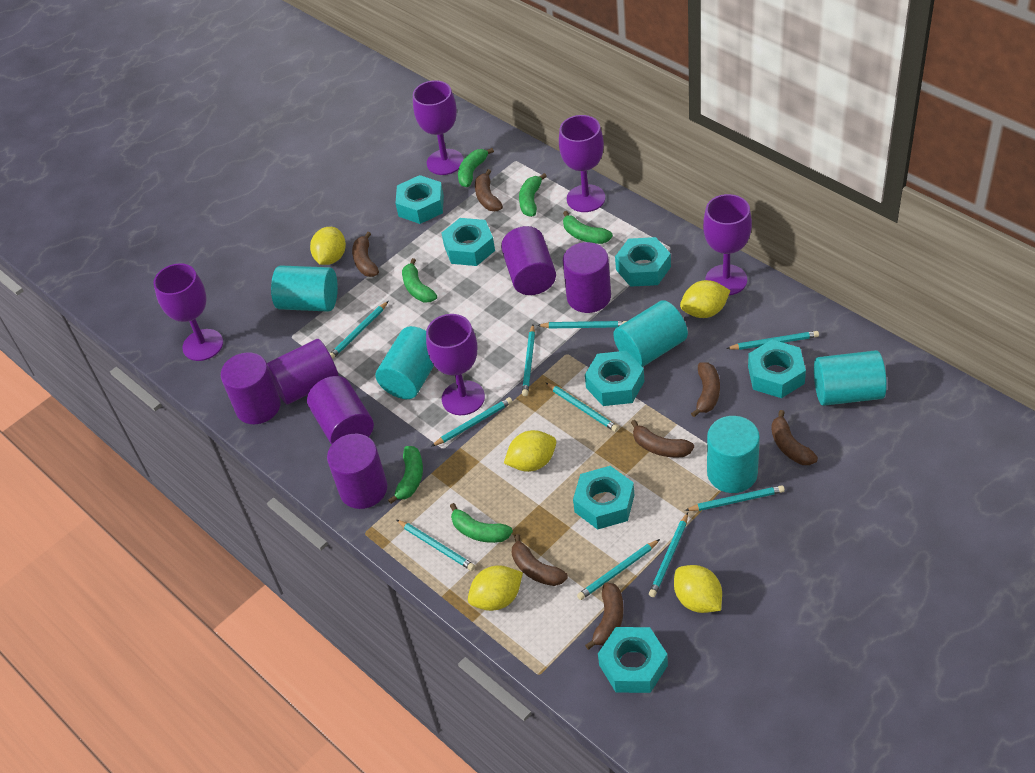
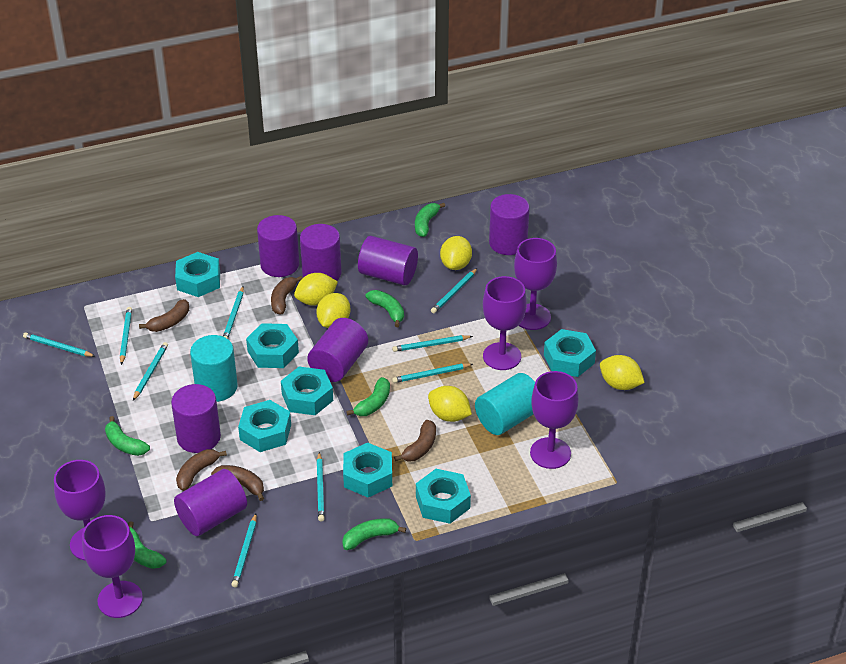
brown banana: 7 -> 5
purple cylinder: 6 -> 7
turquoise cylinder: 5 -> 2
turquoise pencil: 10 -> 9

